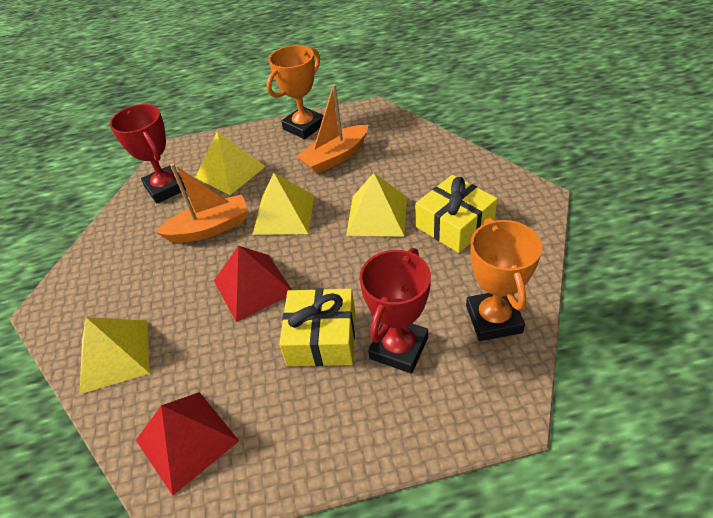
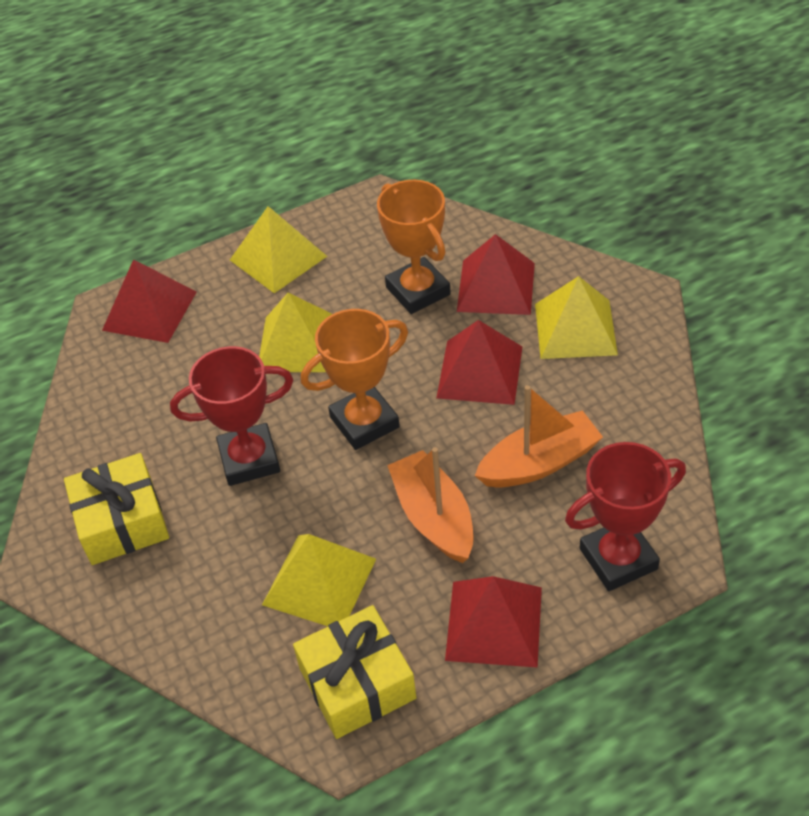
red pyramid: 2 -> 4

